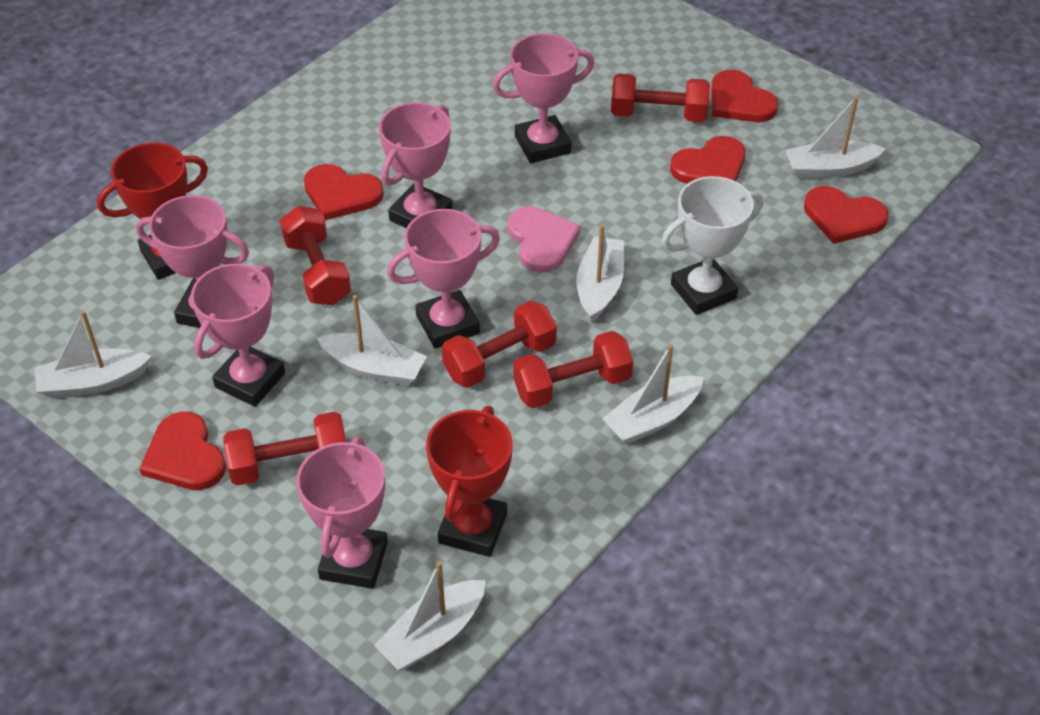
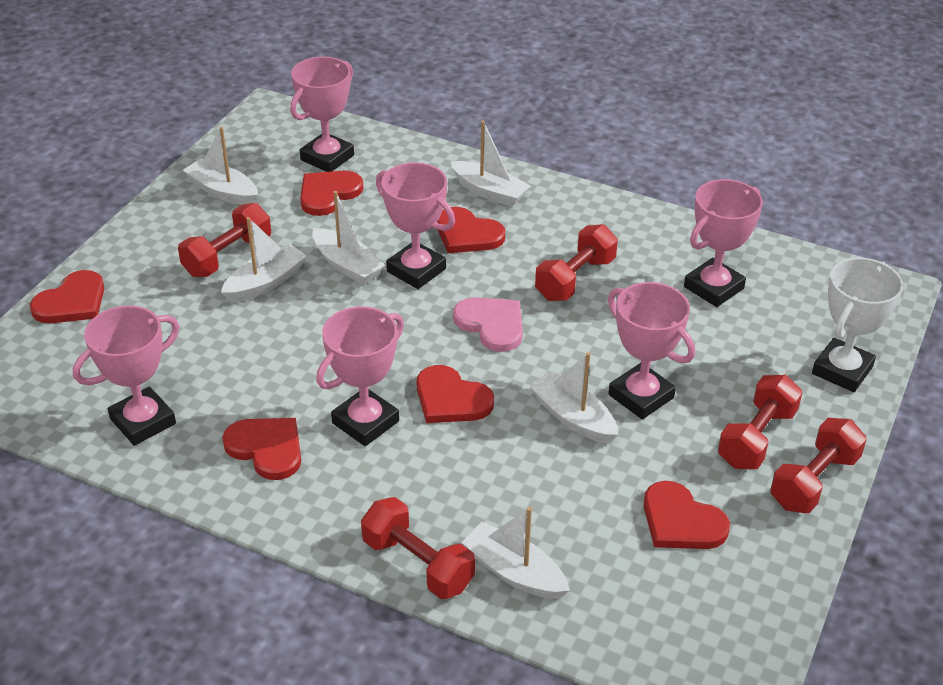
red heart: 5 -> 6
red trophy: 2 -> 0

